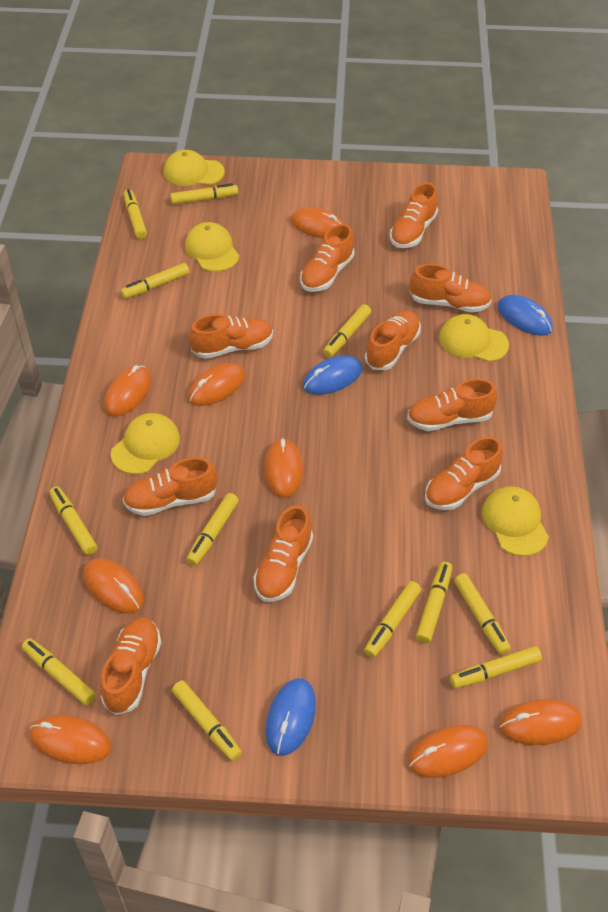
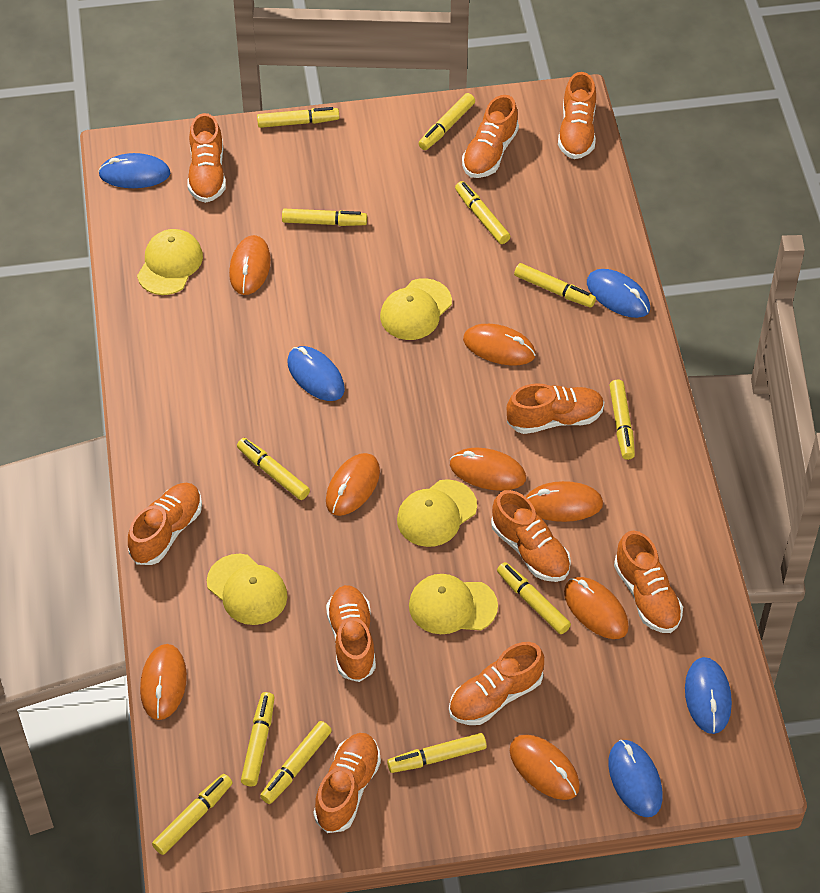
blue mouse: 3 -> 5

